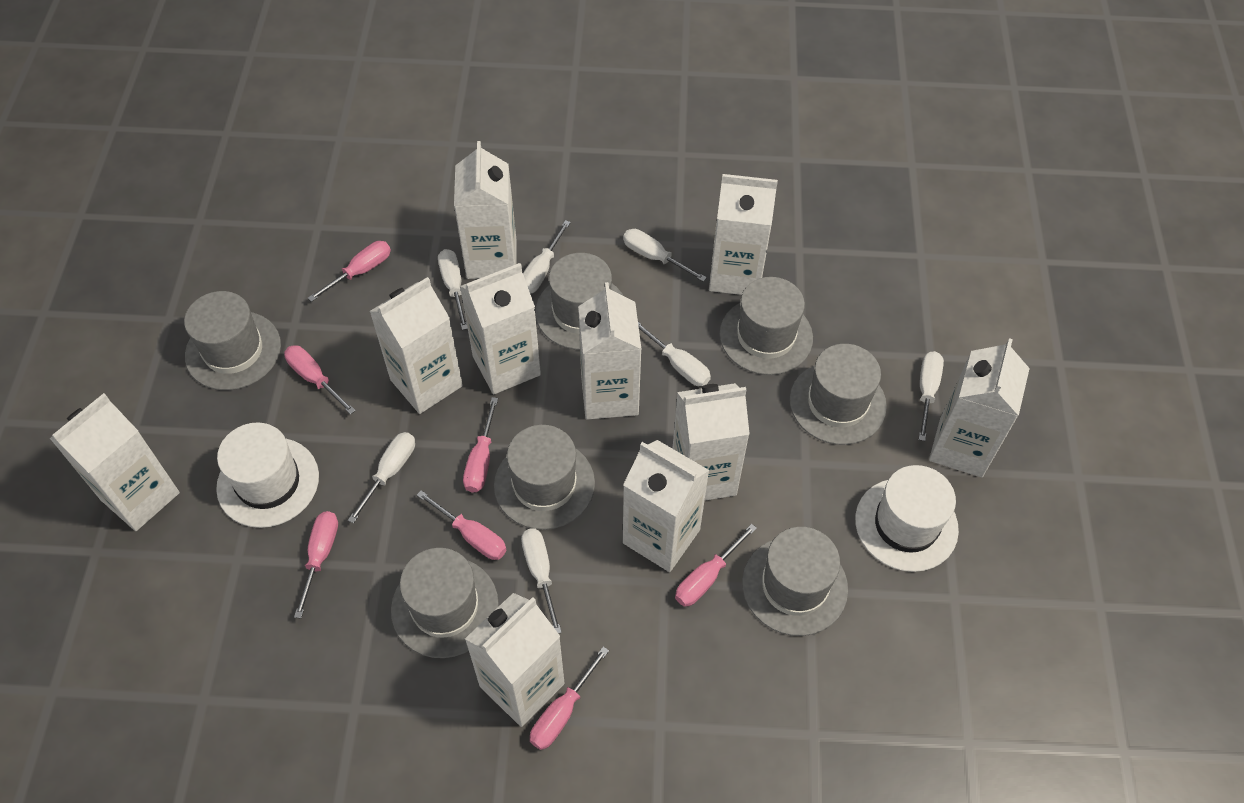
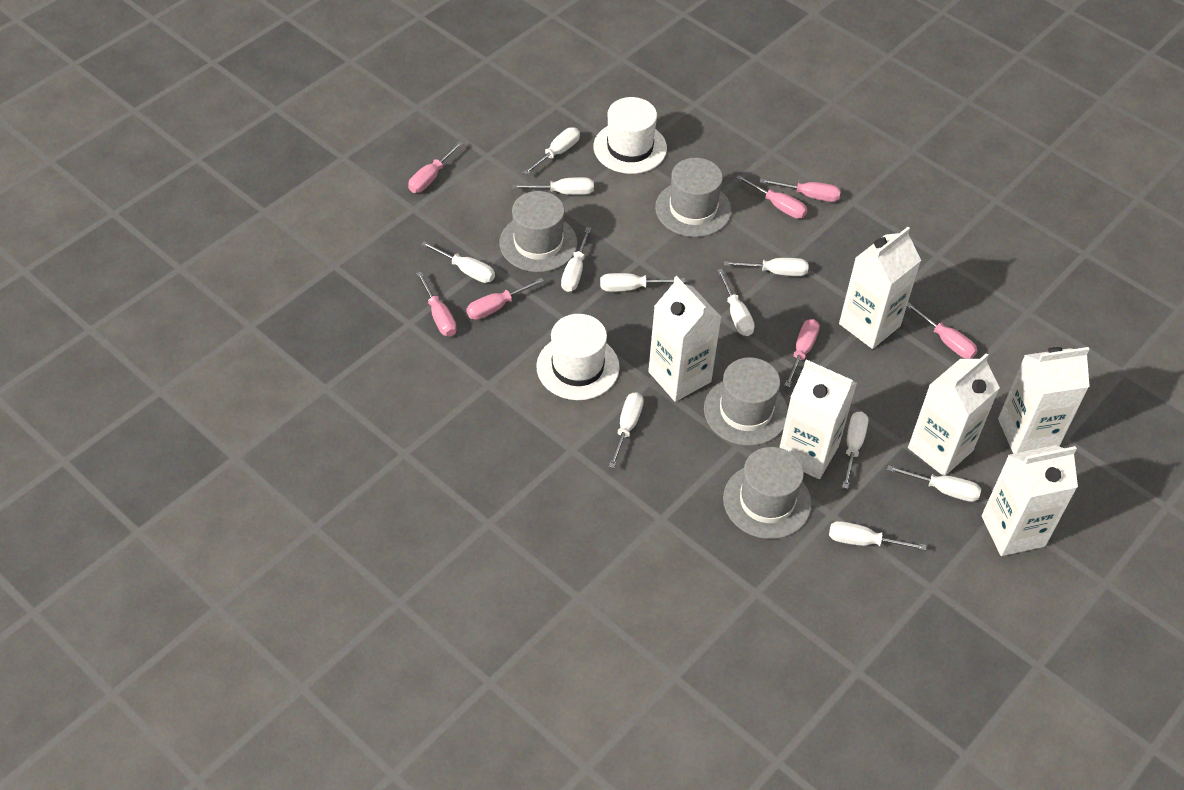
grey hat: 7 -> 4
white carton: 10 -> 6
white screwdriver: 7 -> 11

